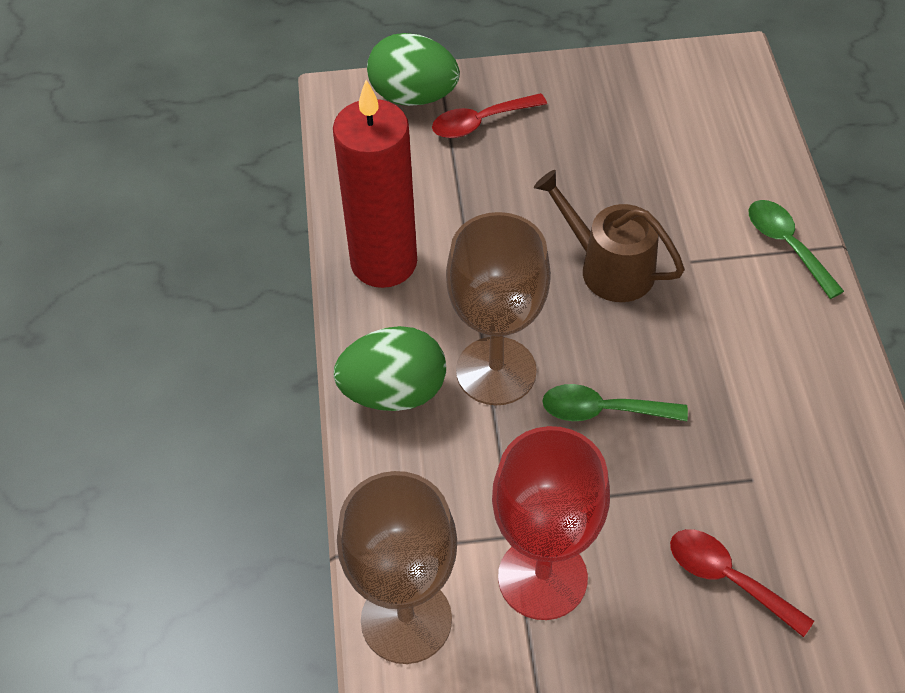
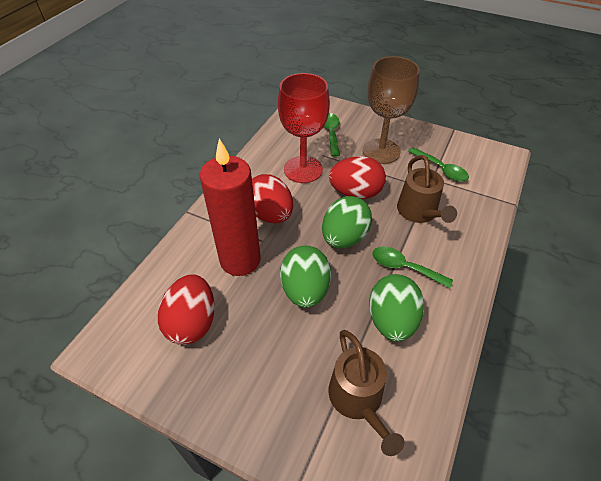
brown goblet: 2 -> 1
brown watering can: 1 -> 2
green egg: 2 -> 3
green spoon: 2 -> 3
red egg: 0 -> 3
red spoon: 2 -> 0

